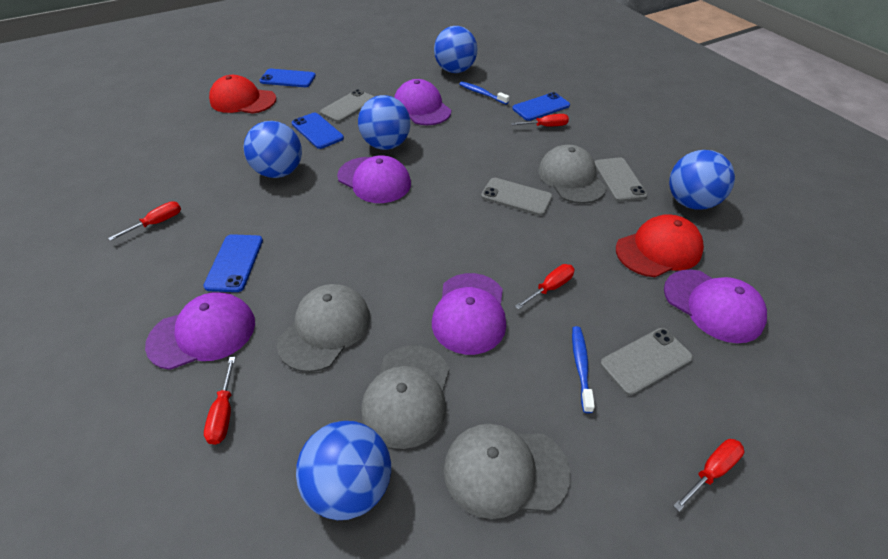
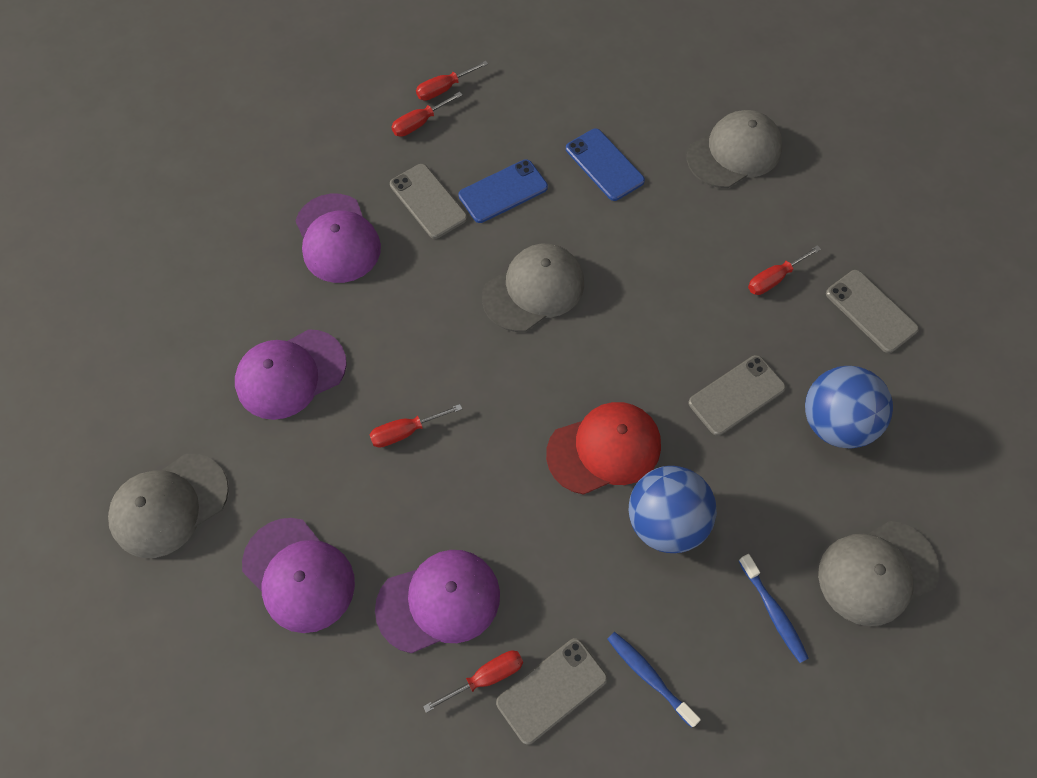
blue ball: 5 -> 2
blue phone: 4 -> 2
purple cap: 5 -> 4
red cap: 2 -> 1

